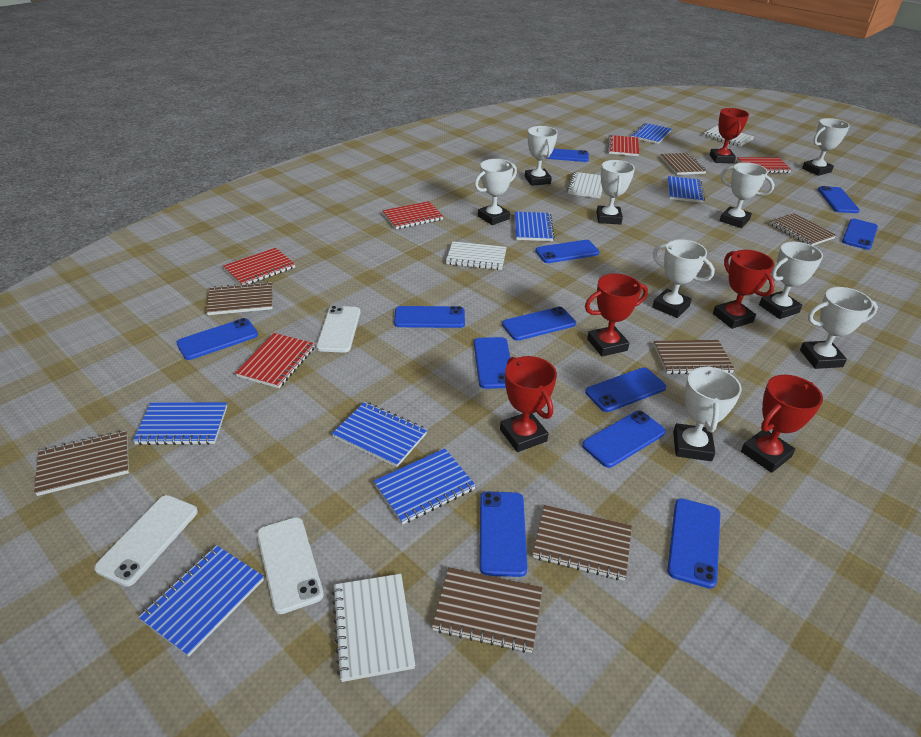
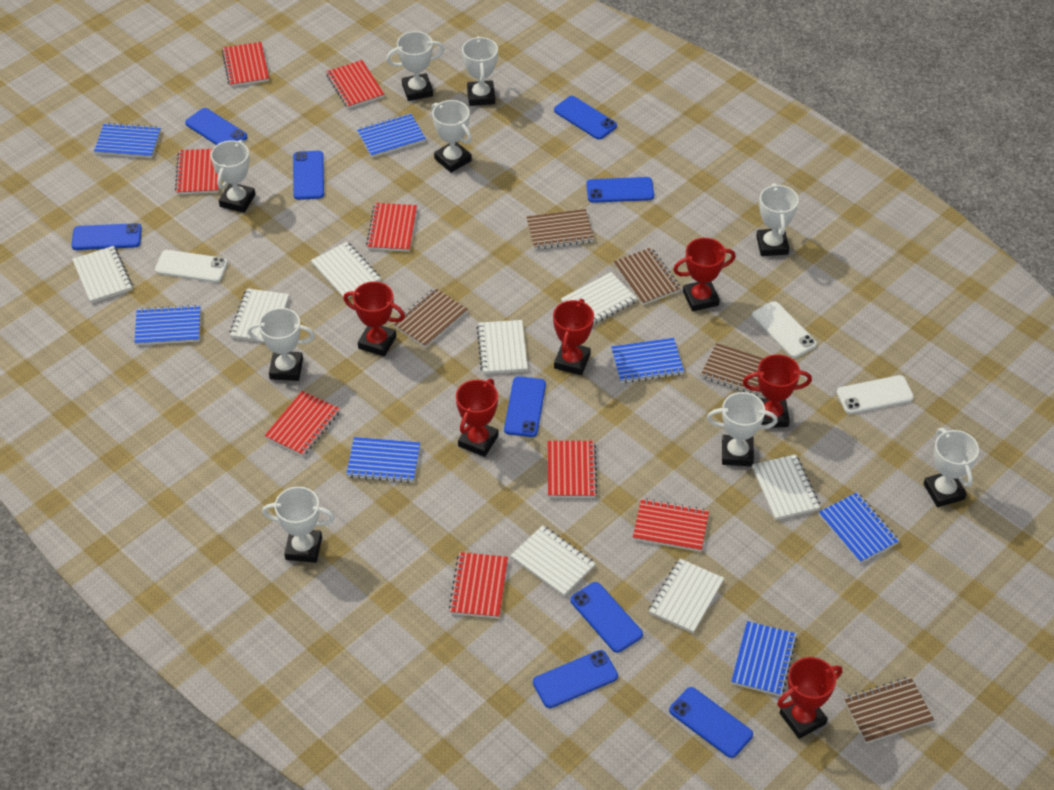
blue phone: 12 -> 9
brown notebook: 7 -> 5
red notebook: 5 -> 8
red trophy: 5 -> 6
white notebook: 4 -> 8

